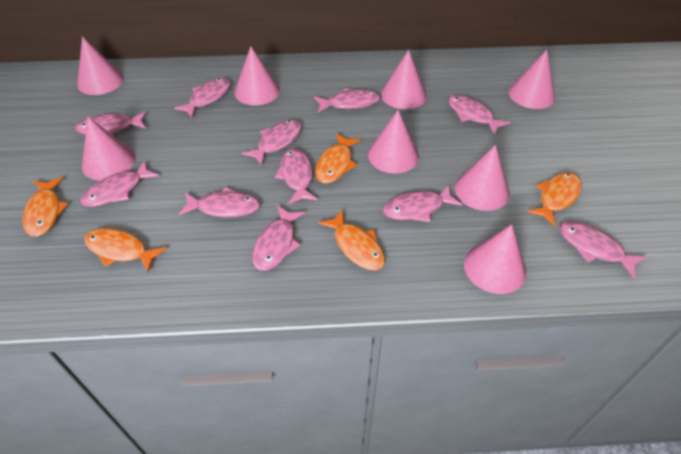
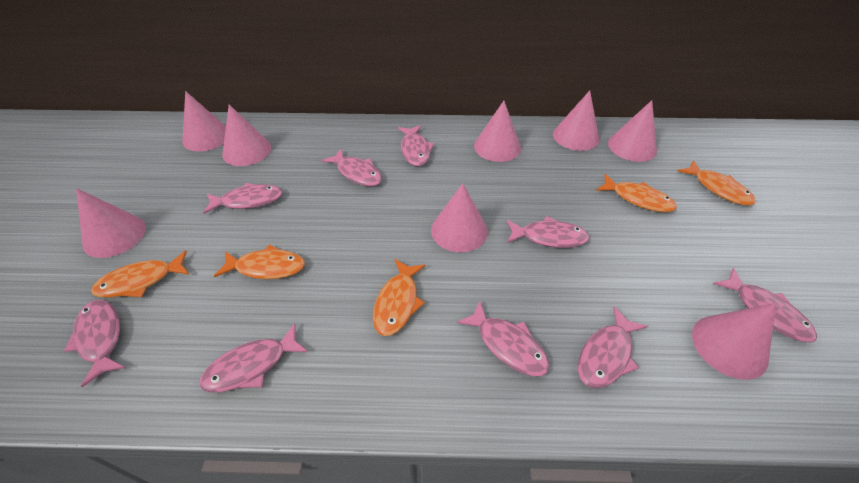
pink fish: 11 -> 9

